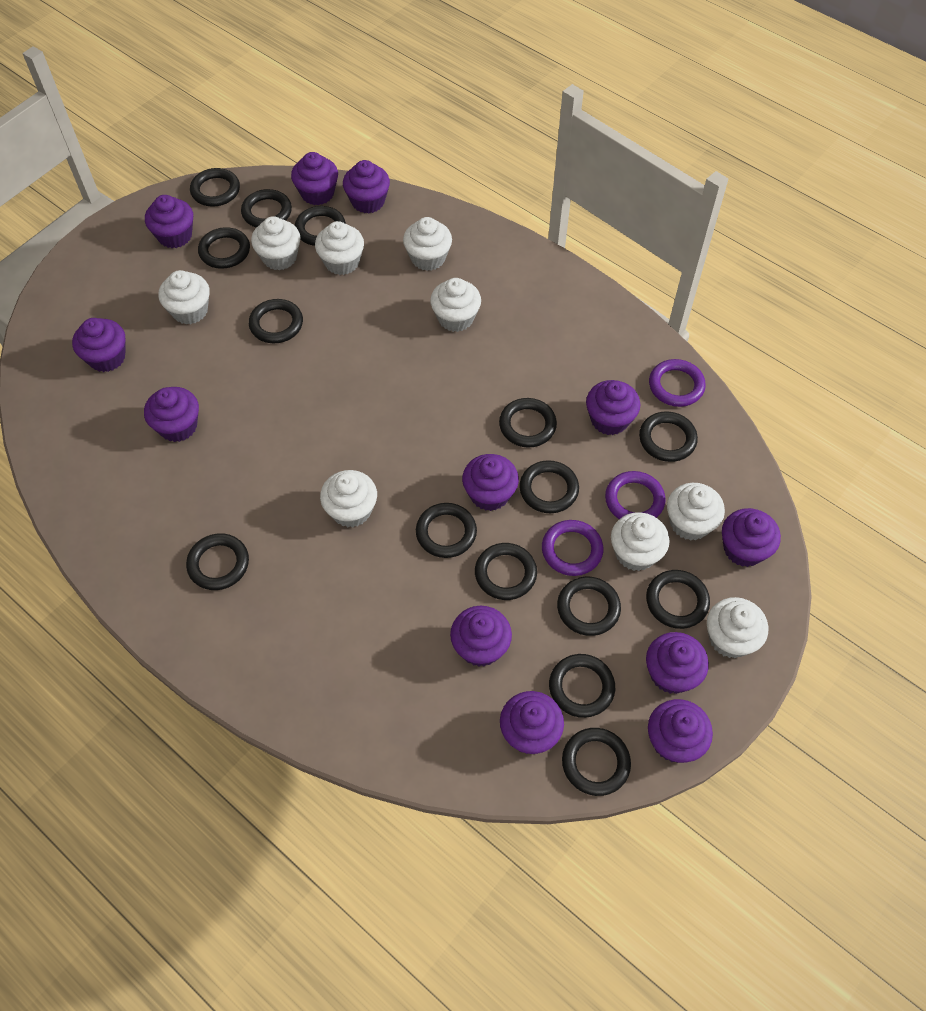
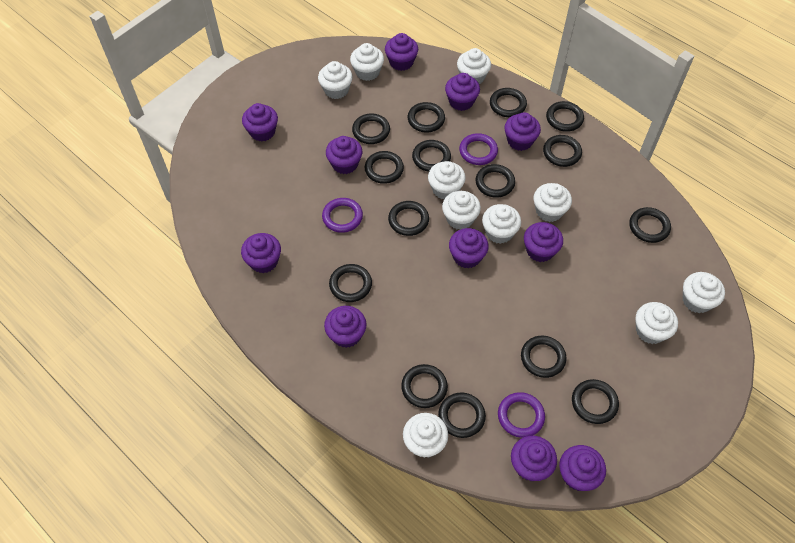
purple cupcake: 12 -> 11
white cupcake: 9 -> 10

